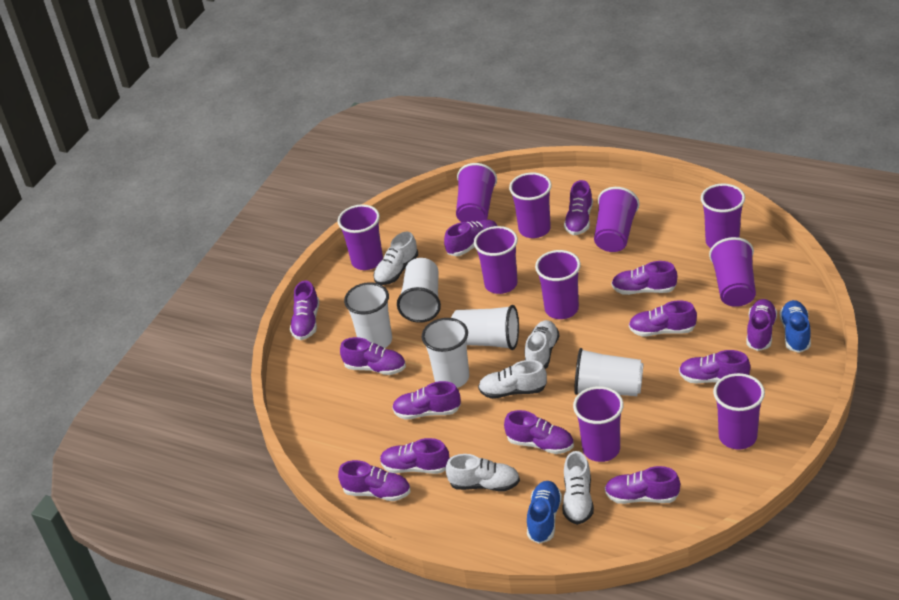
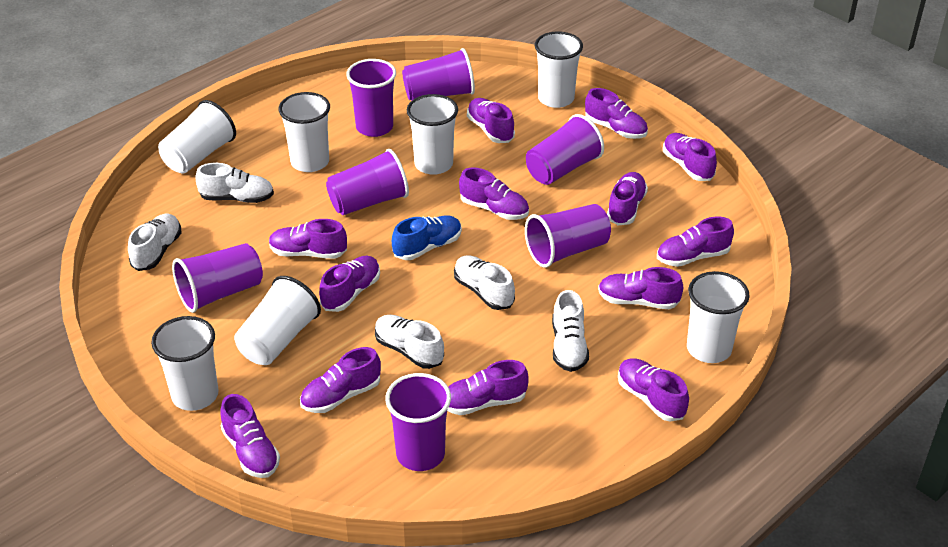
blue shoe: 2 -> 1
purple cup: 10 -> 7
white cup: 5 -> 7

